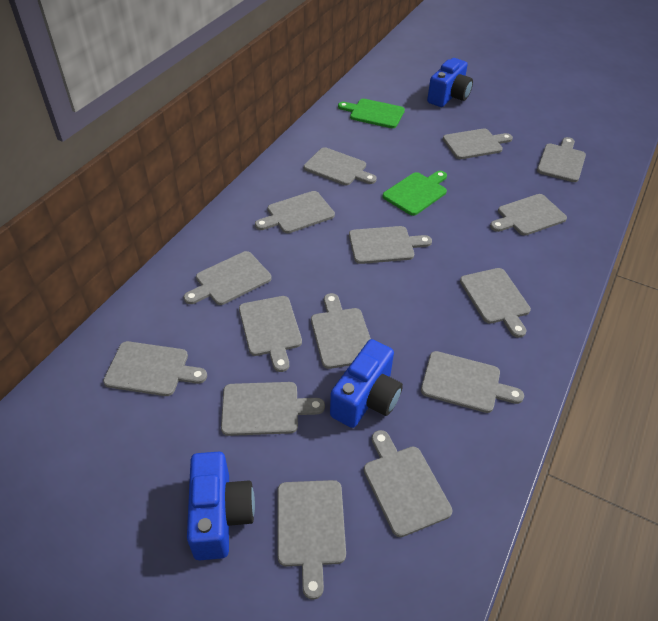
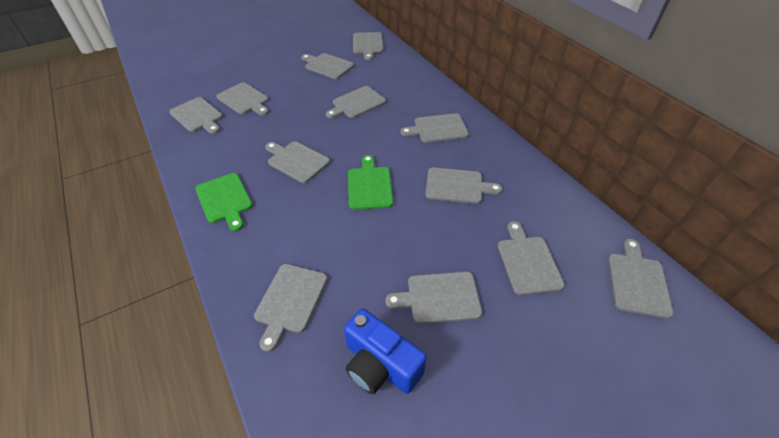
blue camera: 3 -> 1
grey cutting board: 15 -> 12

